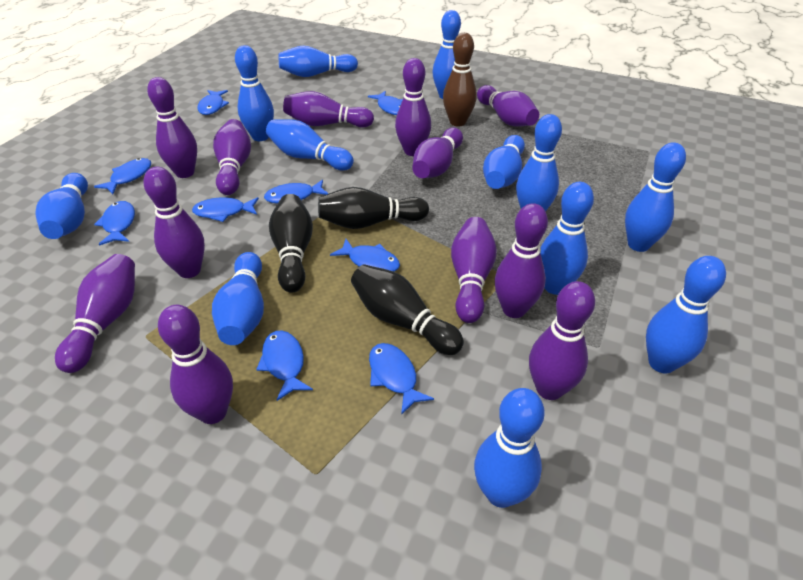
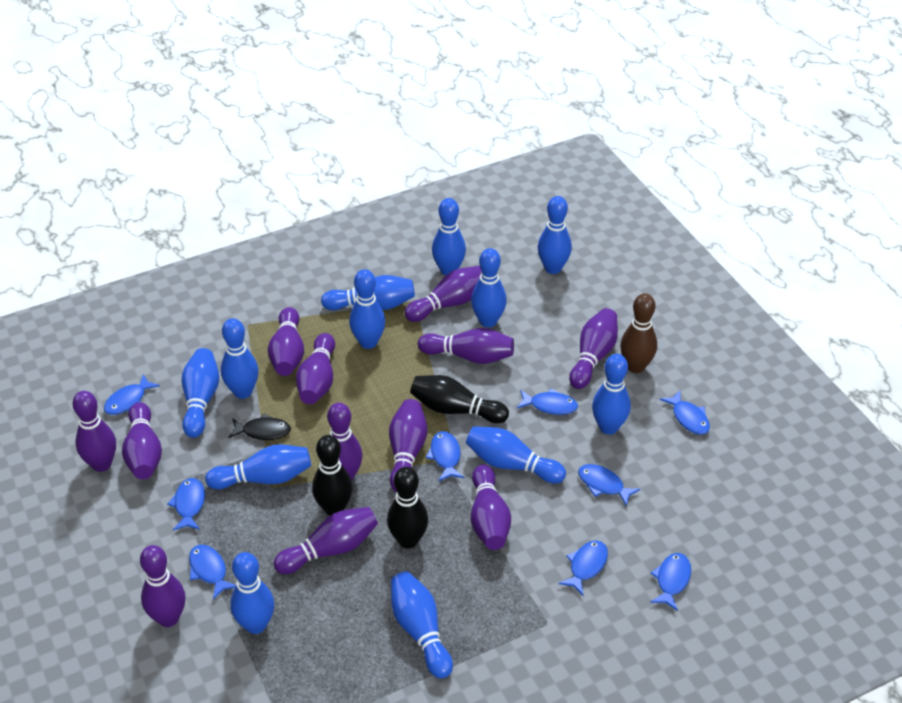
black fish: 0 -> 1

